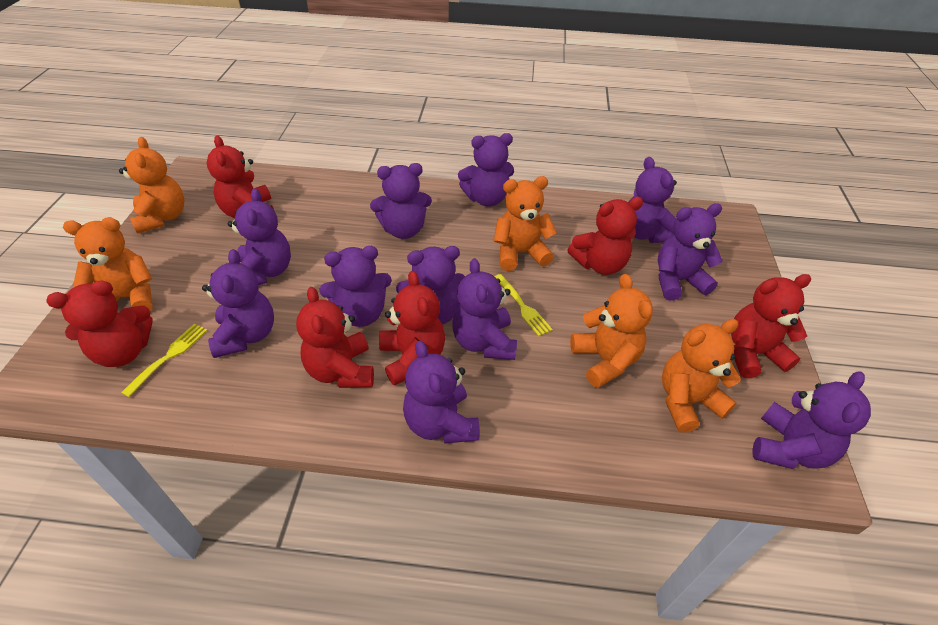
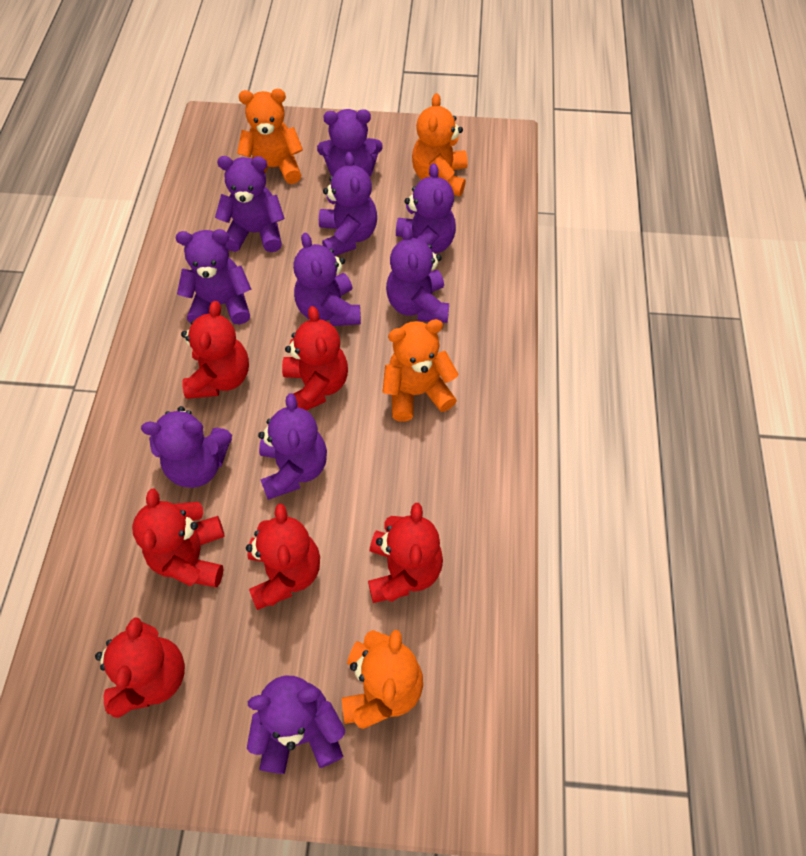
orange teddy bear: 5 -> 4
purple teddy bear: 11 -> 10
yellow fork: 2 -> 0

